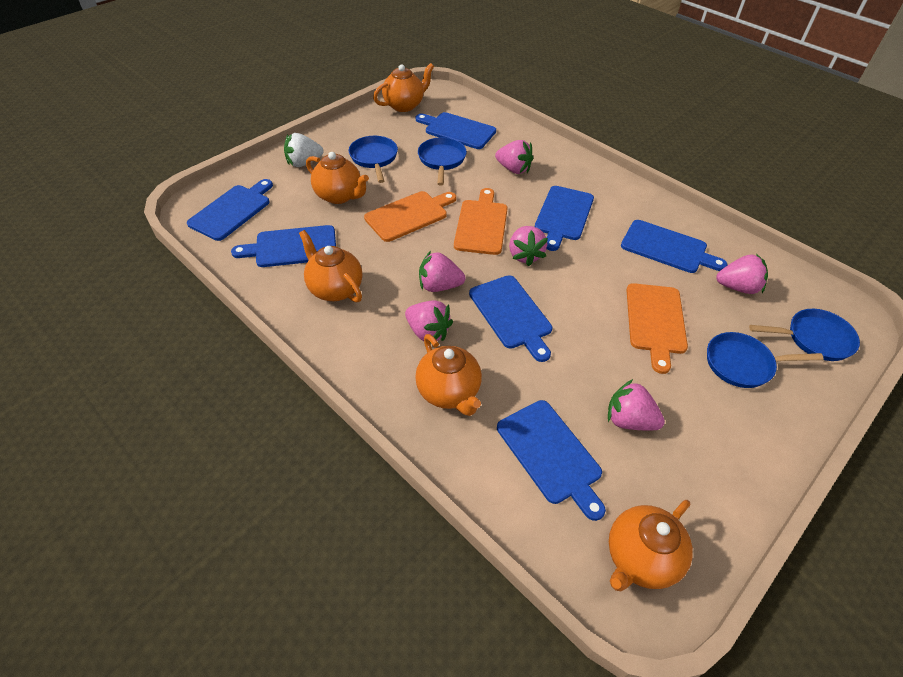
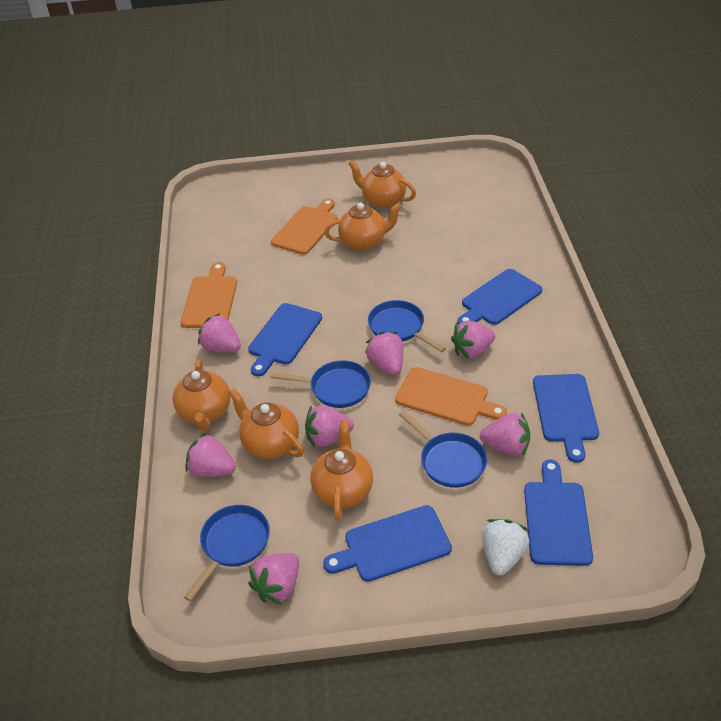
blue cutting board: 7 -> 5
pink strawberry: 6 -> 7

